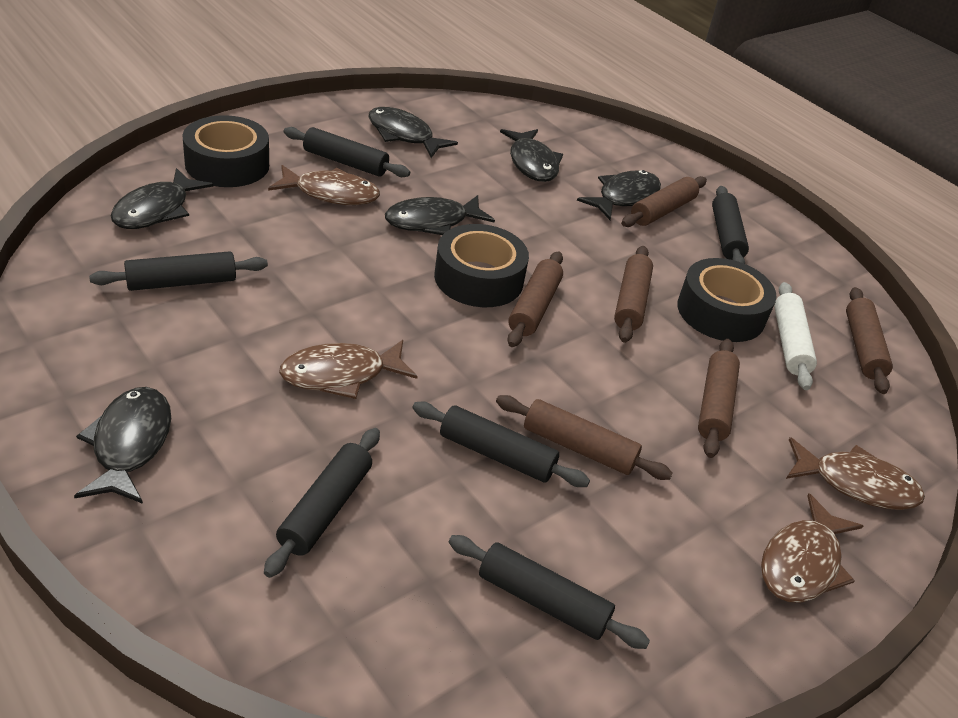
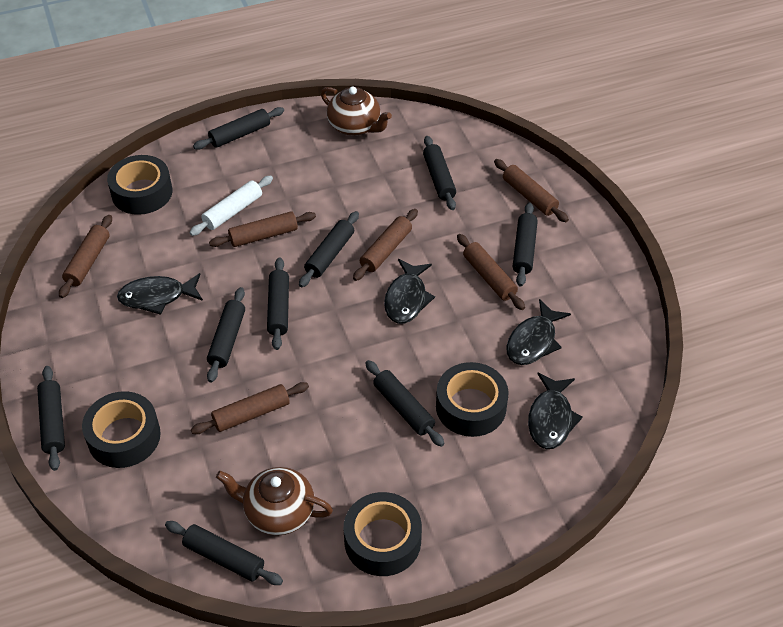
black fish: 6 -> 4
black rolling pin: 6 -> 9
black tape: 3 -> 4
brown fish: 4 -> 0
brown teapot: 0 -> 2

